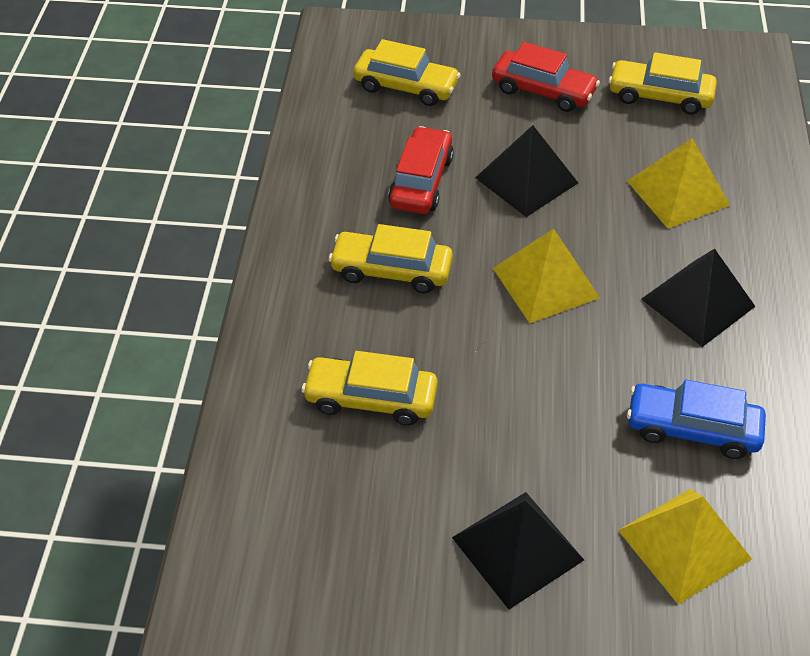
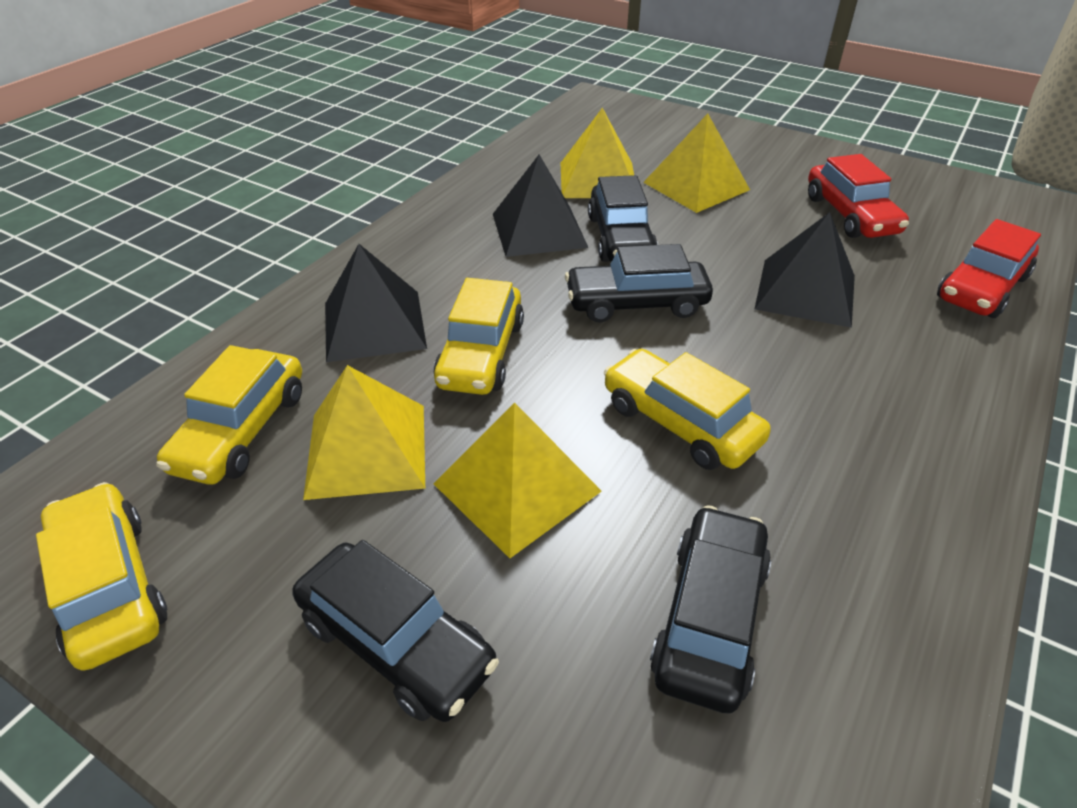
black car: 0 -> 4
blue car: 1 -> 0
yellow pyramid: 3 -> 4

